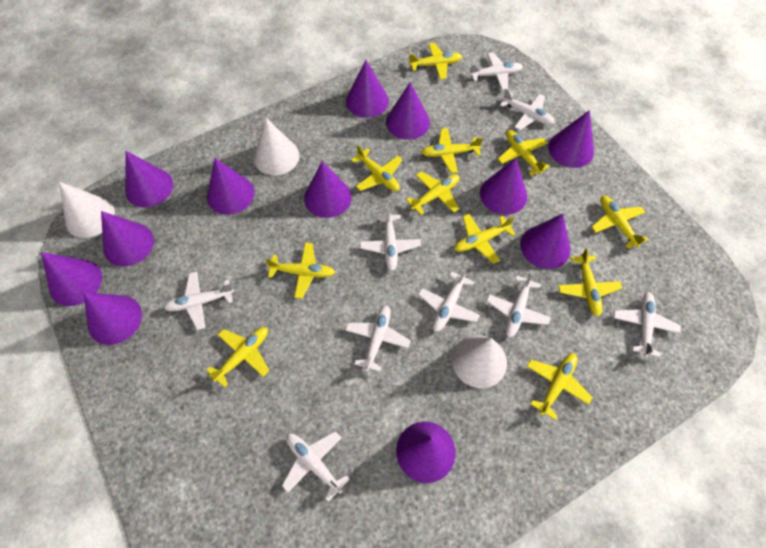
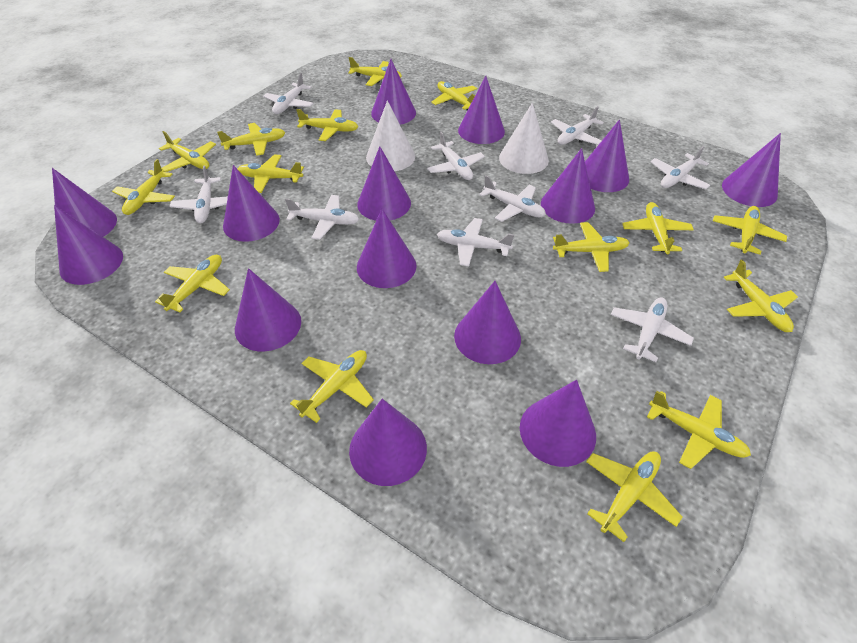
purple cone: 12 -> 14
white cone: 3 -> 2
yellow plane: 11 -> 15

